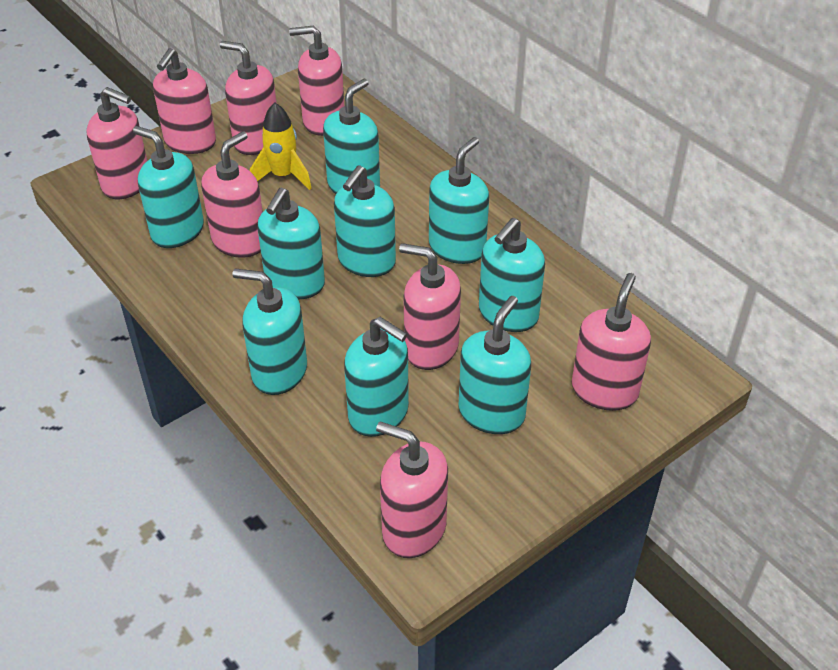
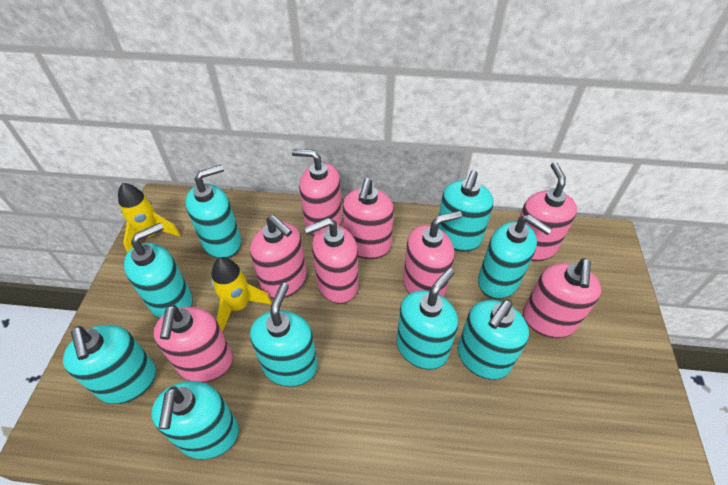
yellow rocket: 1 -> 2

